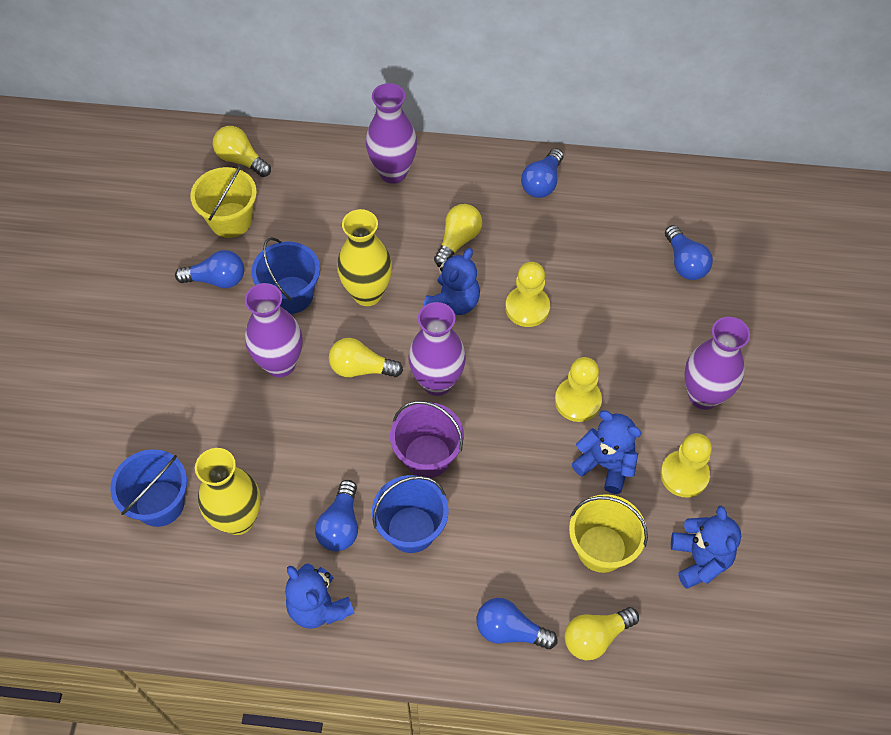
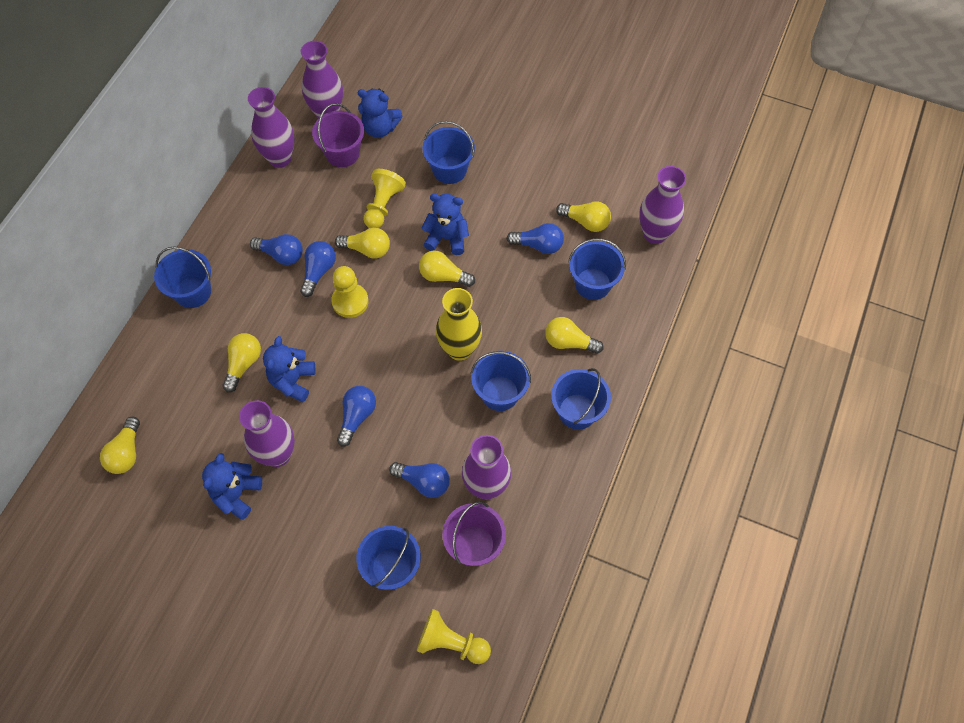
blue bucket: 3 -> 6
purple bucket: 1 -> 2
purple vase: 4 -> 5
yellow bucket: 2 -> 0
yellow light bulb: 4 -> 6
yellow vase: 2 -> 1

